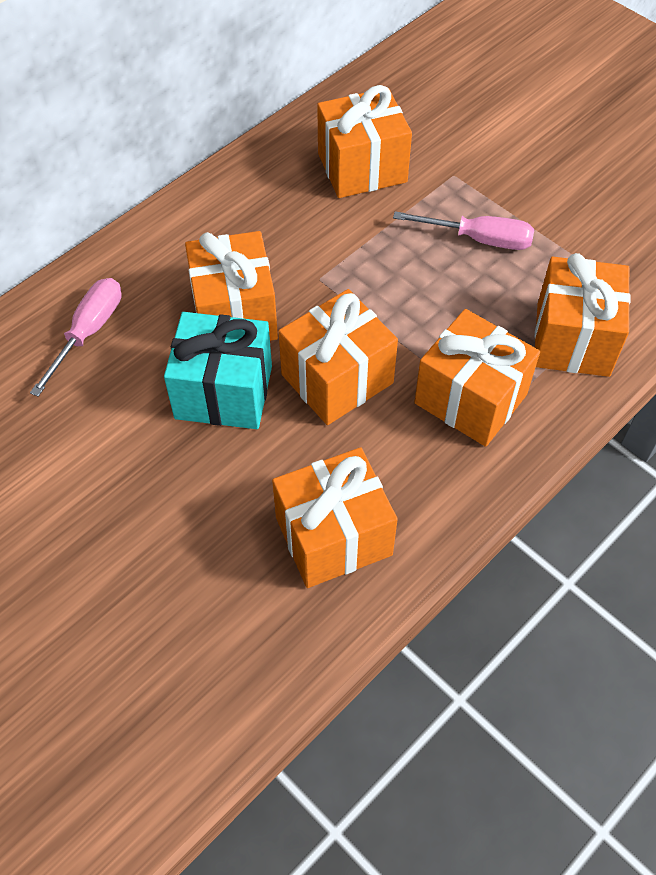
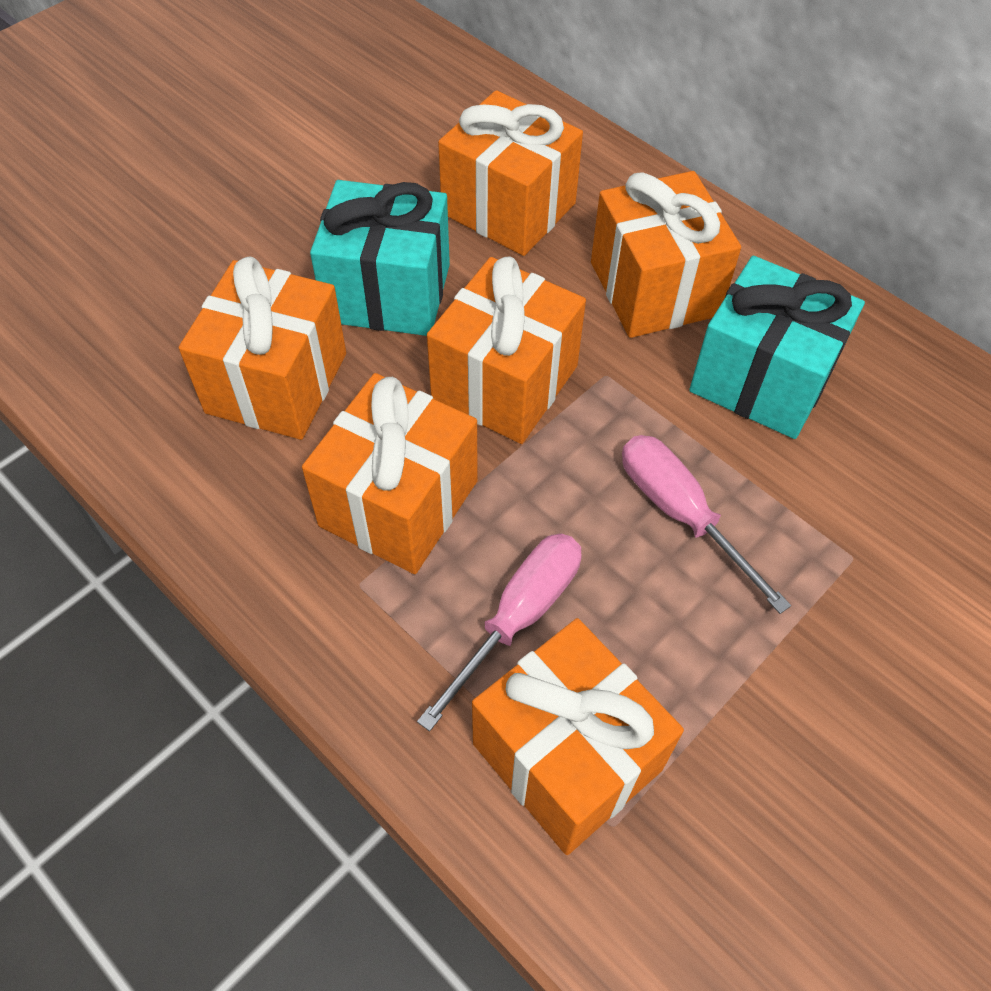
turquoise gift: 1 -> 2

